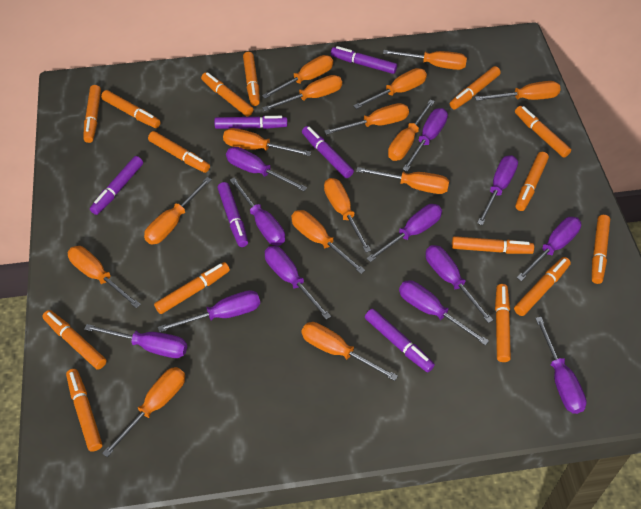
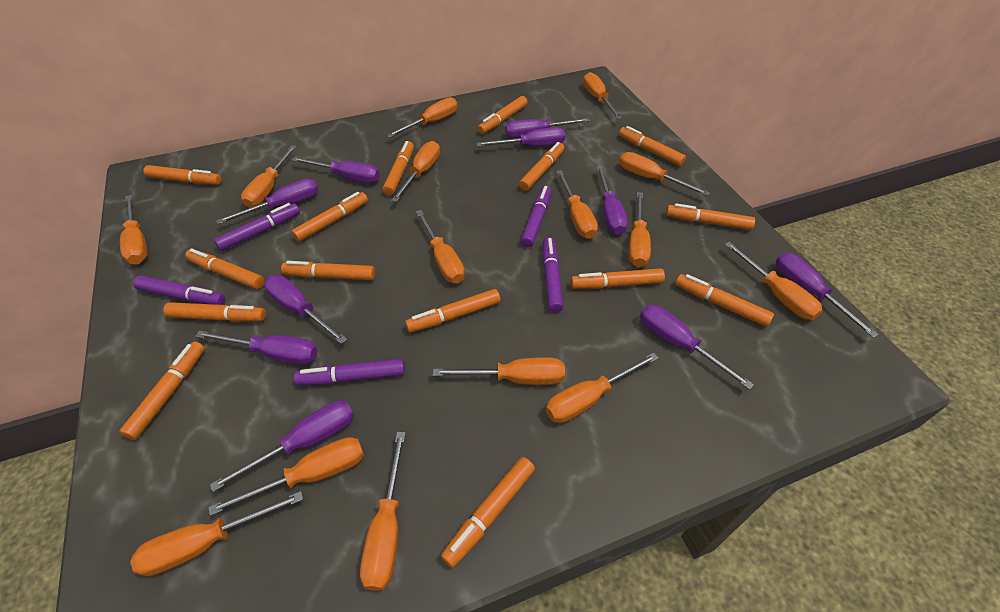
purple marker: 6 -> 5
purple screwdriver: 12 -> 10

